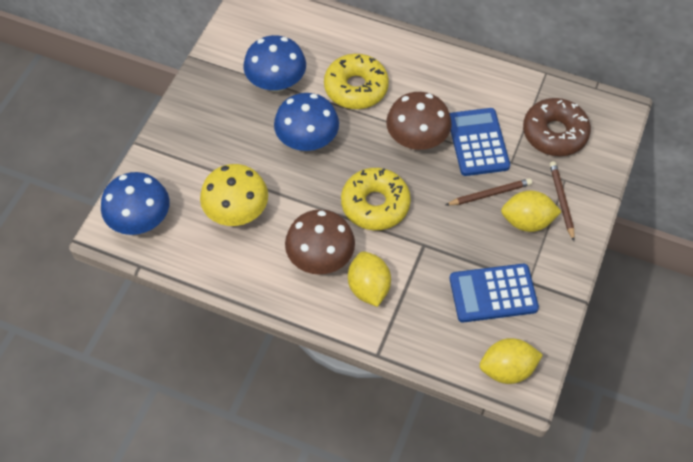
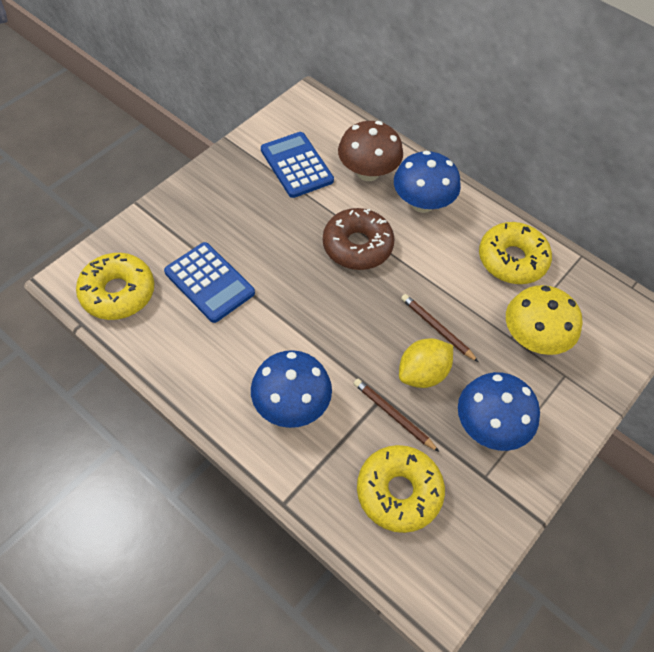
brown mushroom: 2 -> 1
yellow donut: 2 -> 3
yellow lemon: 3 -> 1

